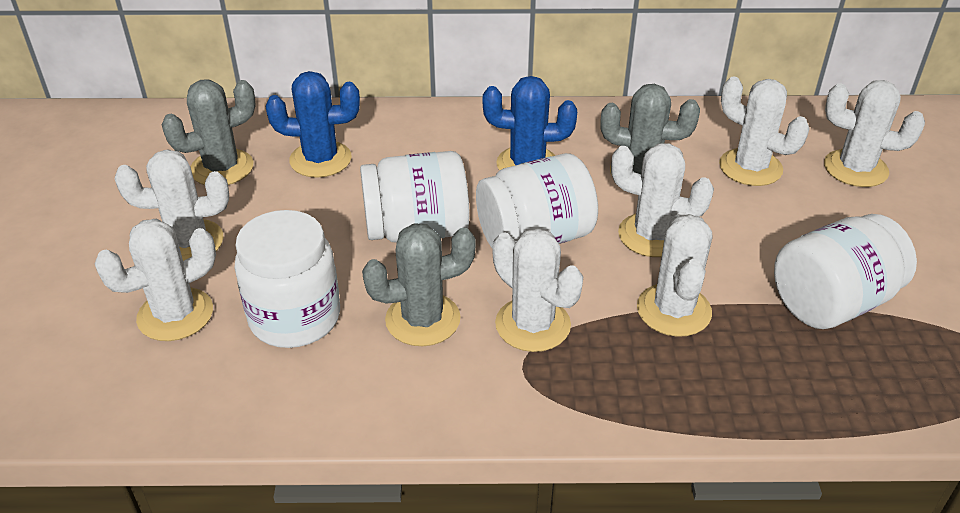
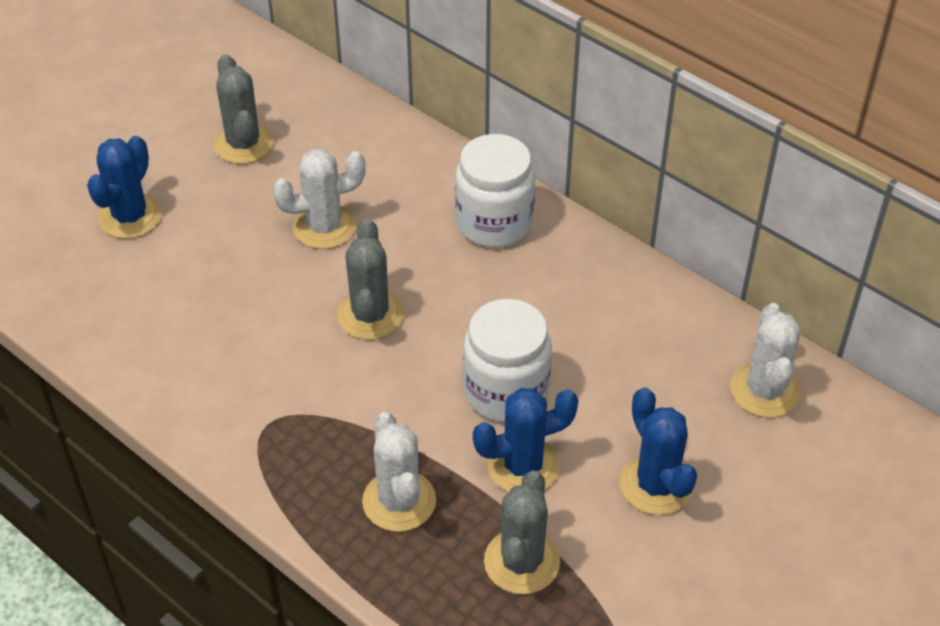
blue cactus: 2 -> 3
white cactus: 7 -> 3
white jar: 4 -> 2

